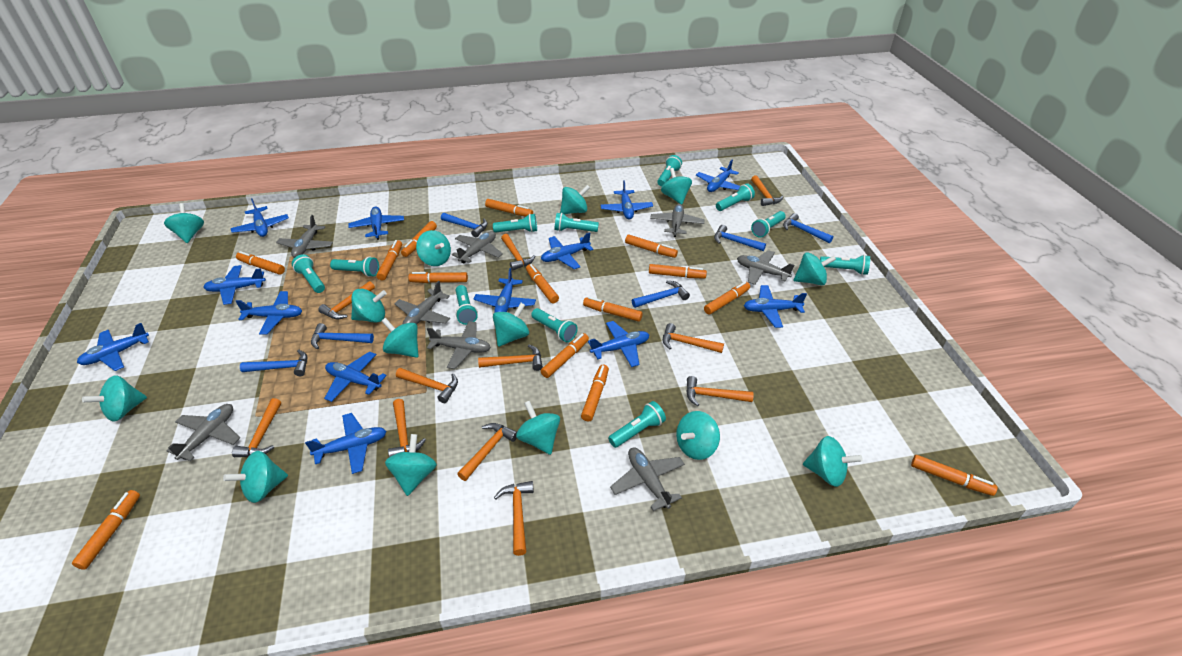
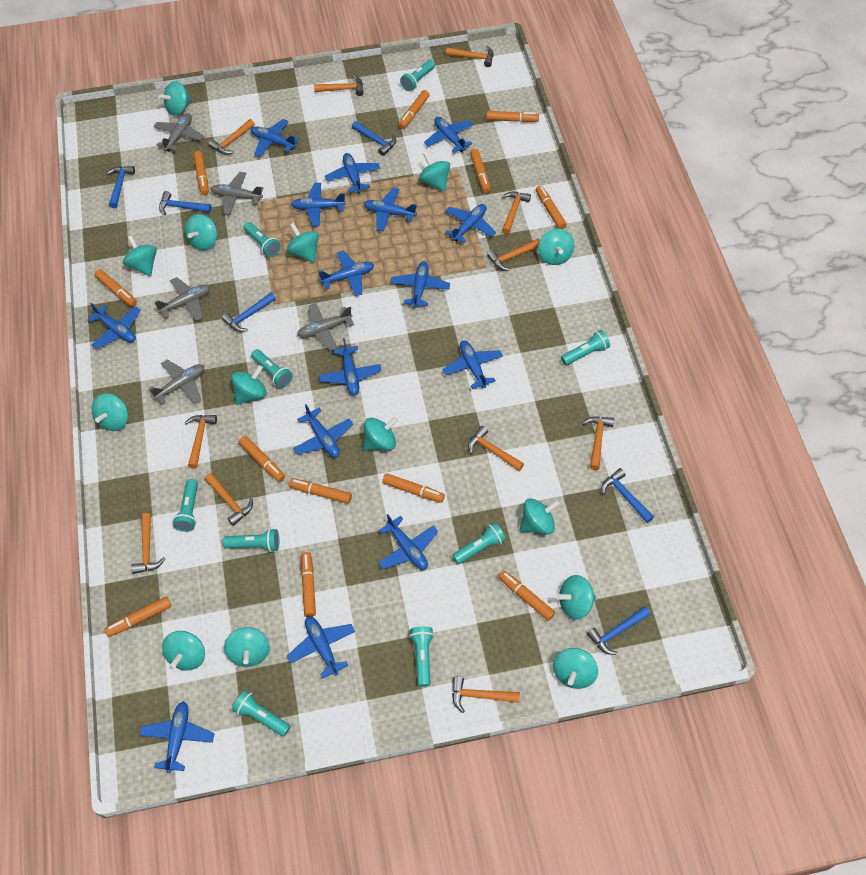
blue plane: 13 -> 15
grey plane: 8 -> 5
orange marker: 14 -> 12
turquoise flashlight: 11 -> 9

